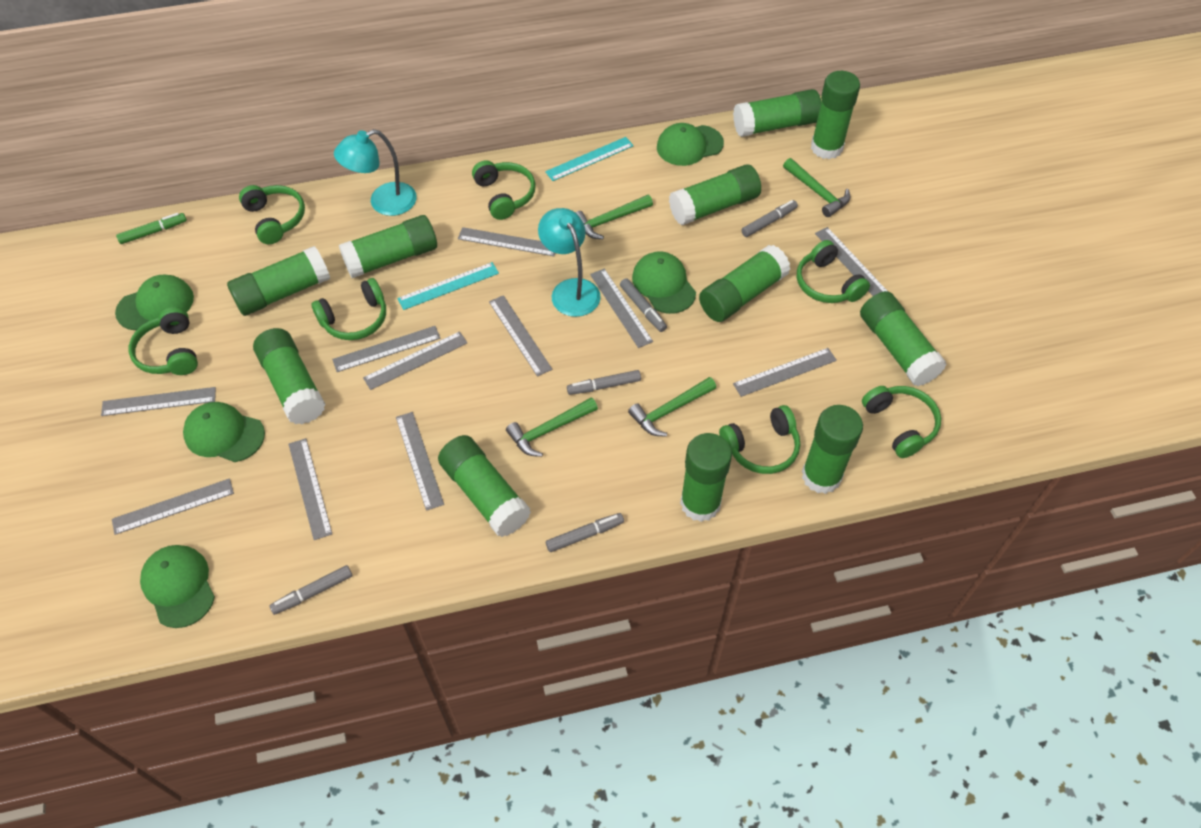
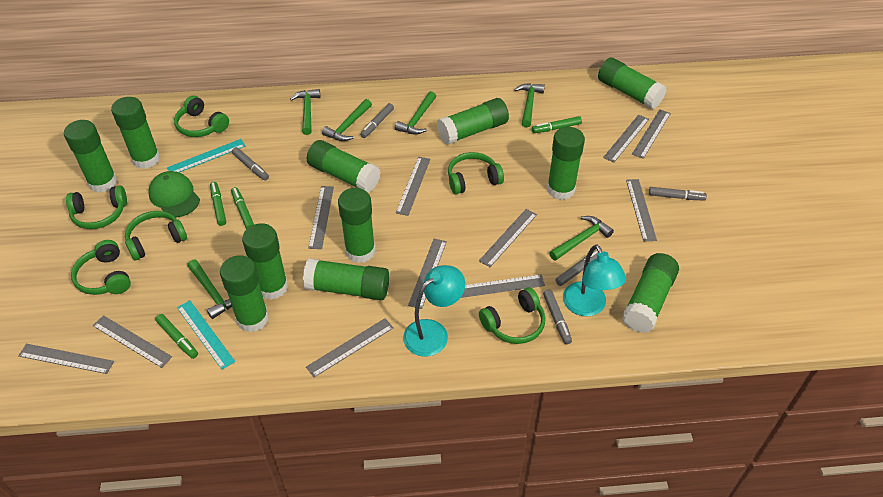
green cap: 5 -> 1
green hammer: 4 -> 6
green headphones: 7 -> 6
green marker: 1 -> 4

